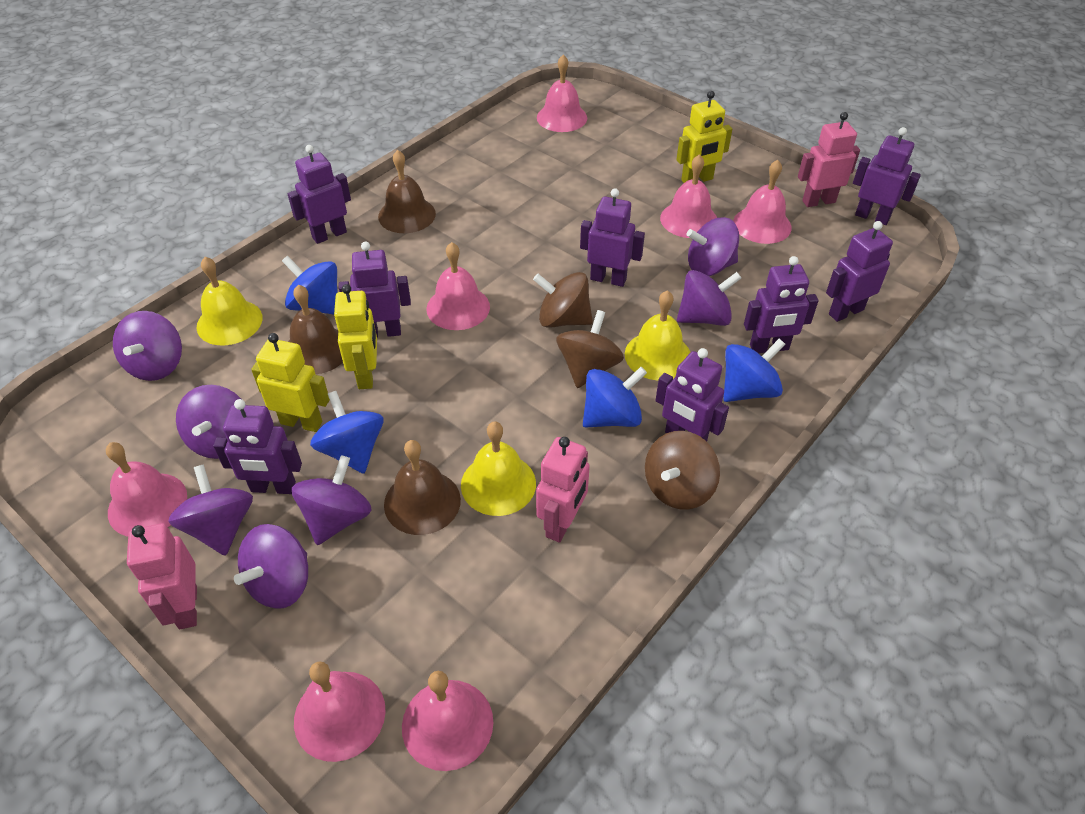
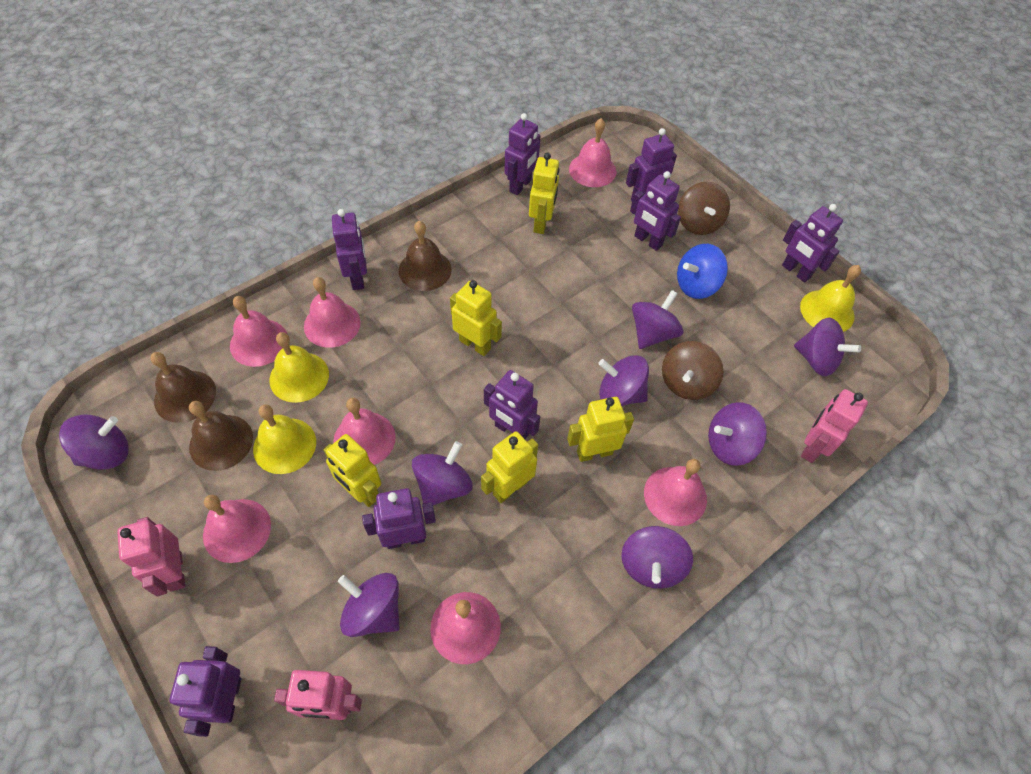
blue spinning top: 4 -> 1
brown spinning top: 3 -> 2
purple spinning top: 7 -> 8
yellow robot: 3 -> 5

